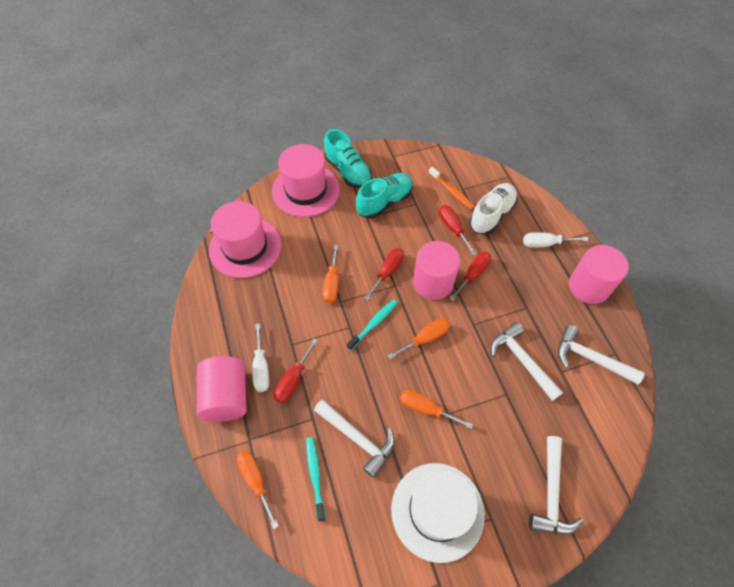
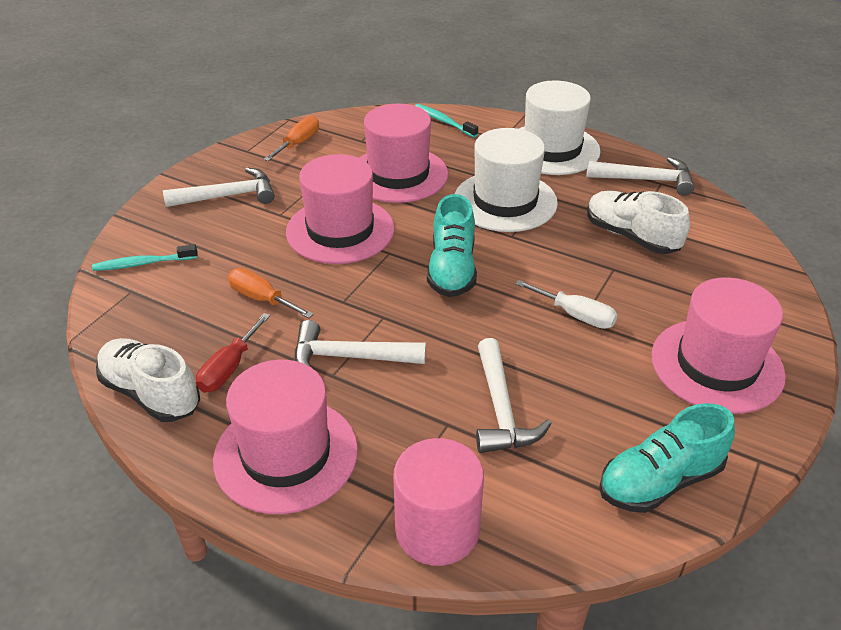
orange screwdriver: 4 -> 2
orange toothbrush: 1 -> 0
pink cylinder: 3 -> 1
pink hat: 2 -> 4
red screwdriver: 4 -> 1
white hat: 1 -> 2
white screwdriver: 2 -> 1
white shoe: 1 -> 2

